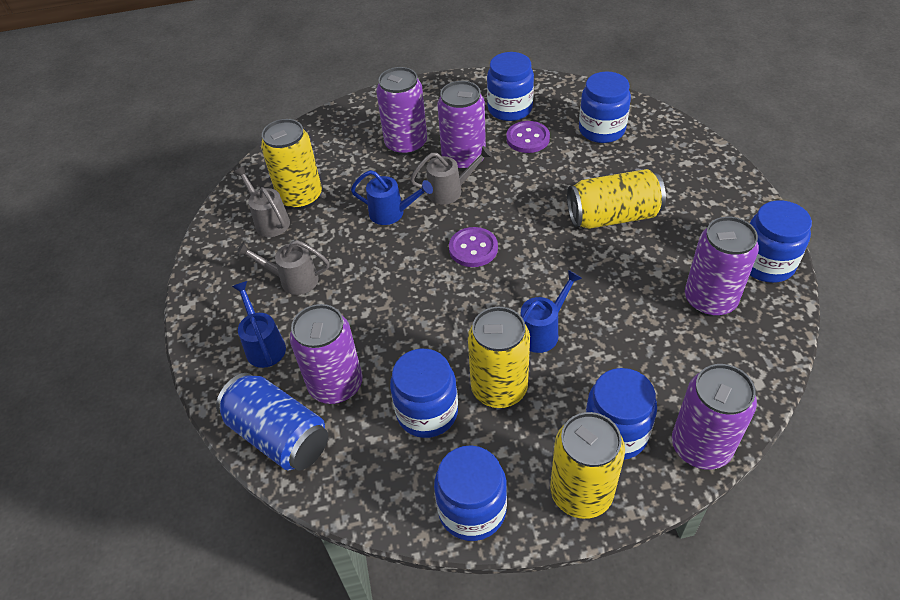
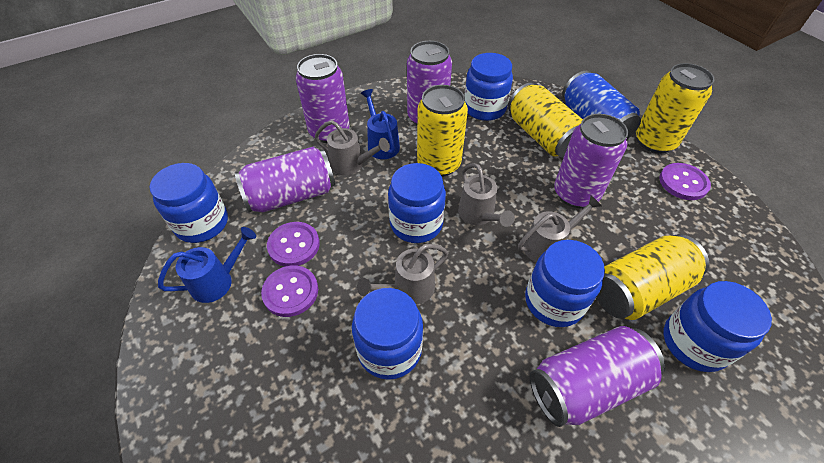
blue watering can: 3 -> 2
grey watering can: 3 -> 4
purple button: 2 -> 3

